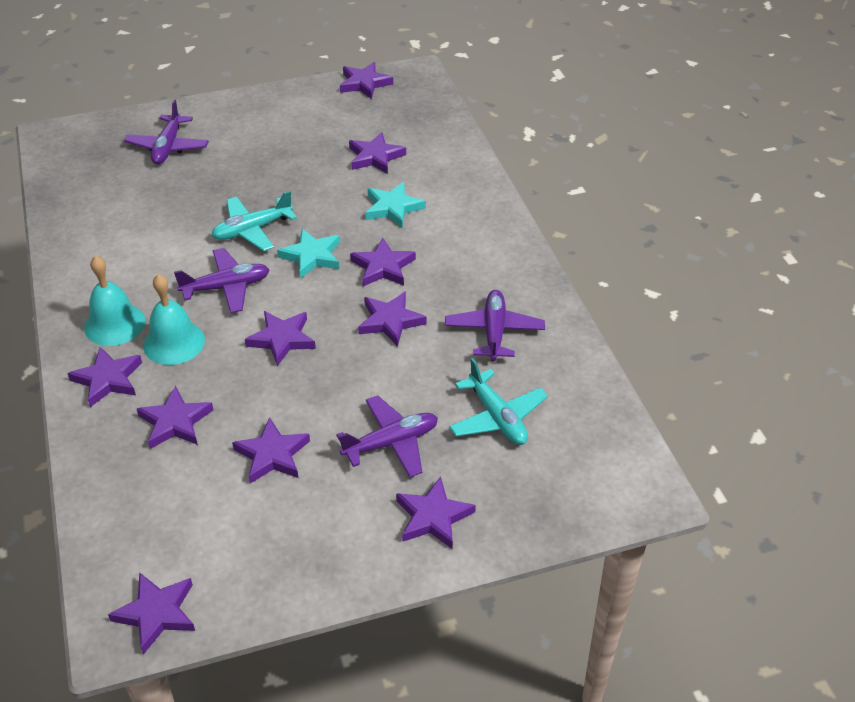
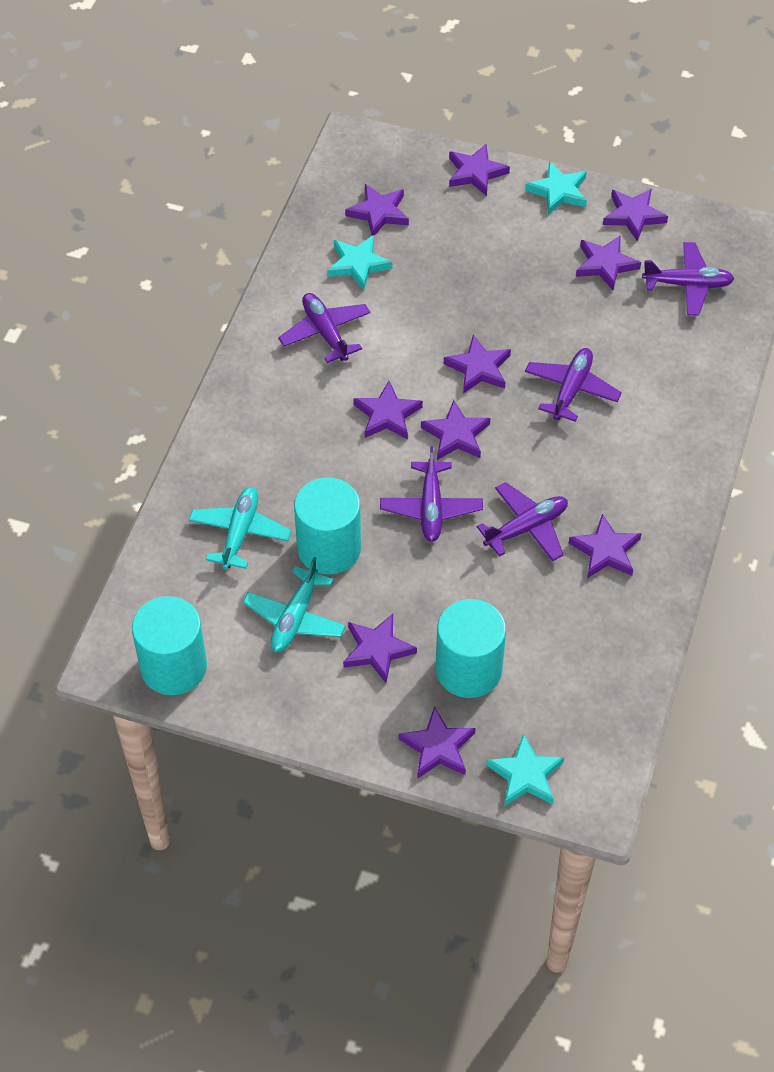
purple plane: 4 -> 5
turquoise bell: 2 -> 0
turquoise cylinder: 0 -> 3
turquoise star: 2 -> 3

